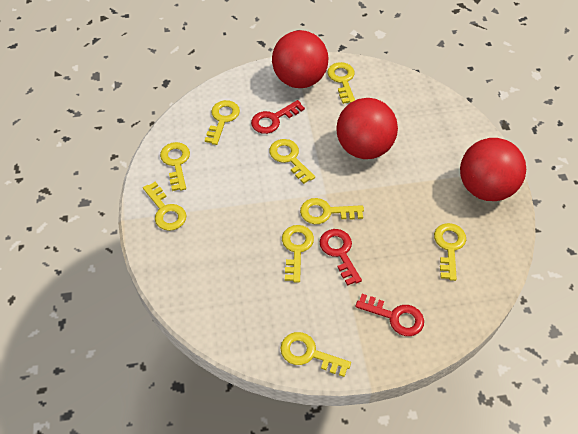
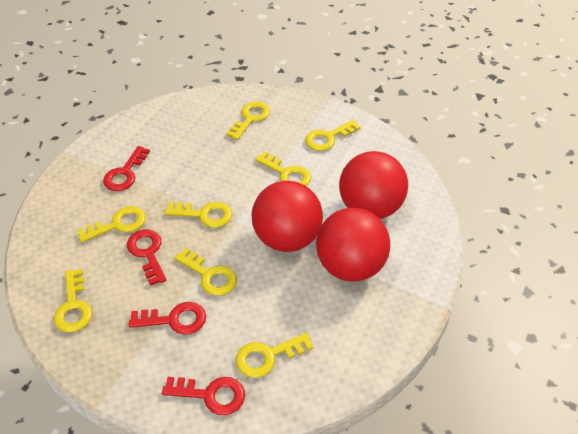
red key: 3 -> 4
yellow key: 9 -> 8

